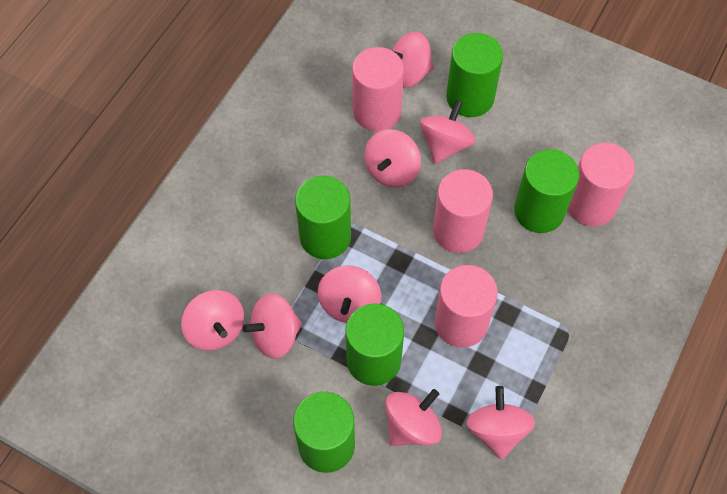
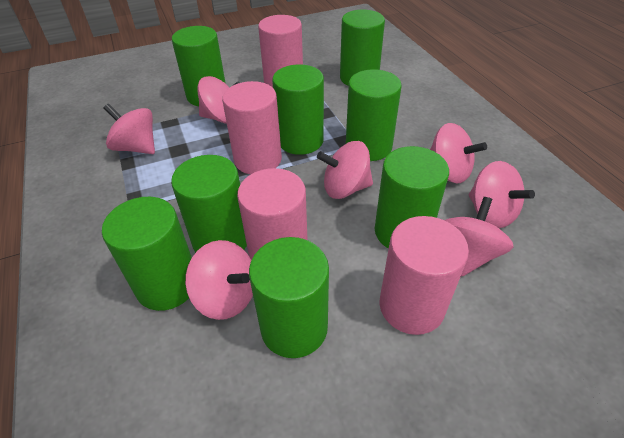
green cylinder: 5 -> 8
pink spinning top: 8 -> 7

